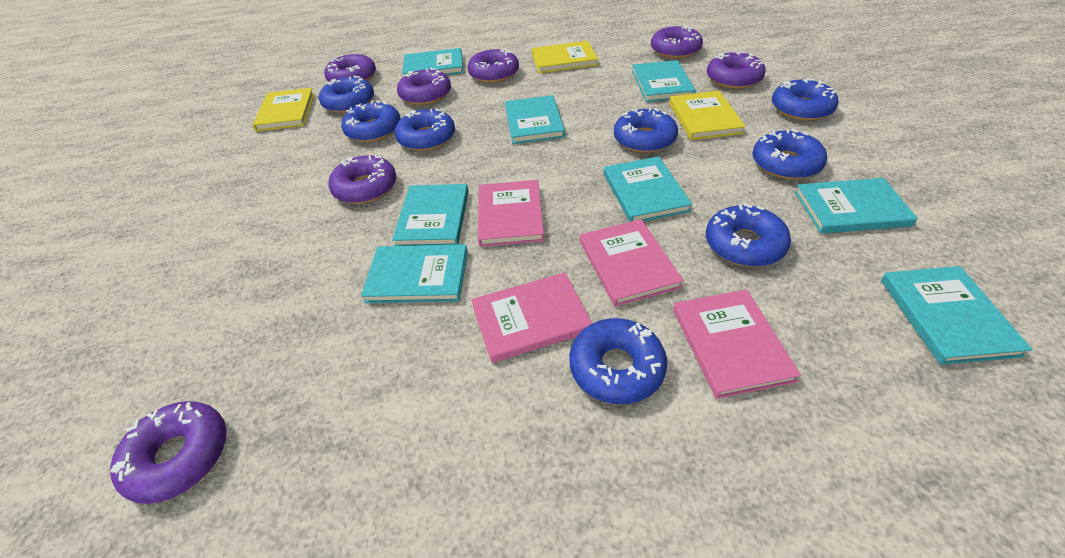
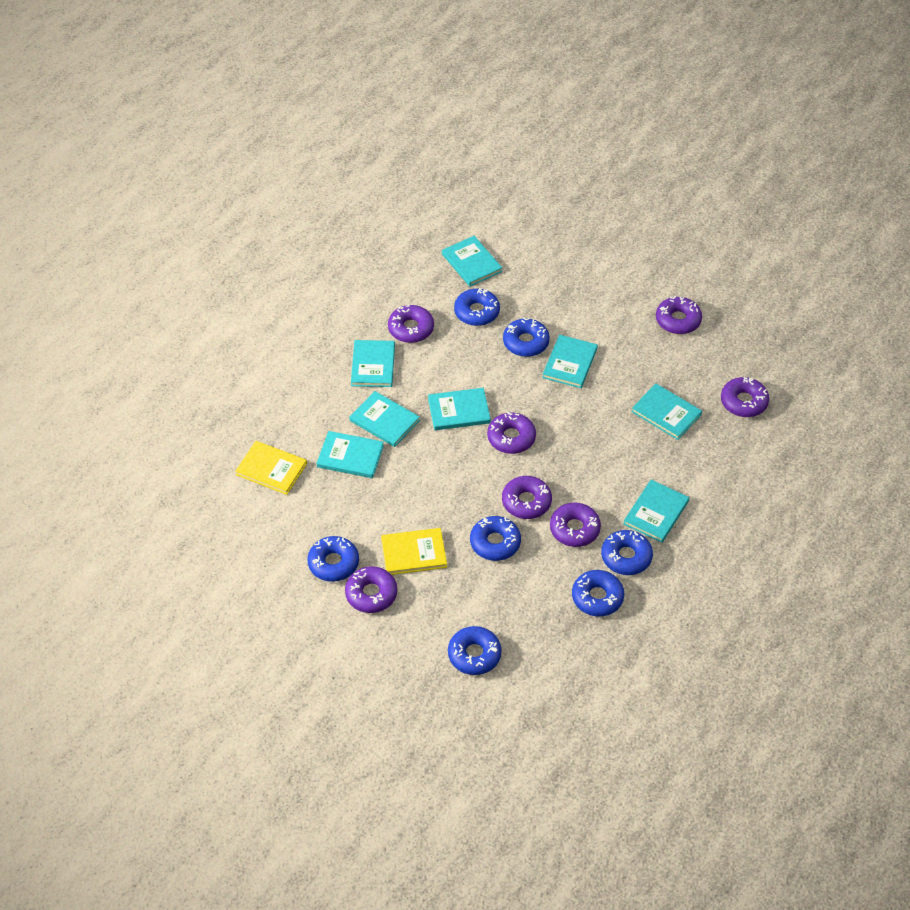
blue donut: 8 -> 7
pink book: 4 -> 0
yellow book: 3 -> 2

